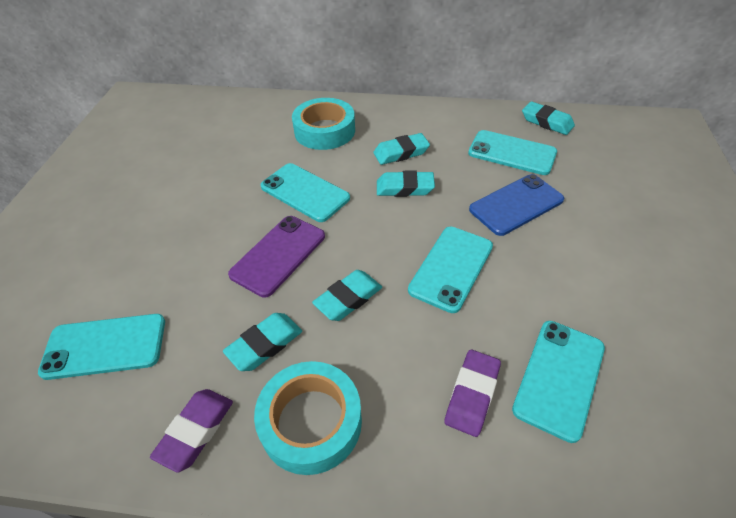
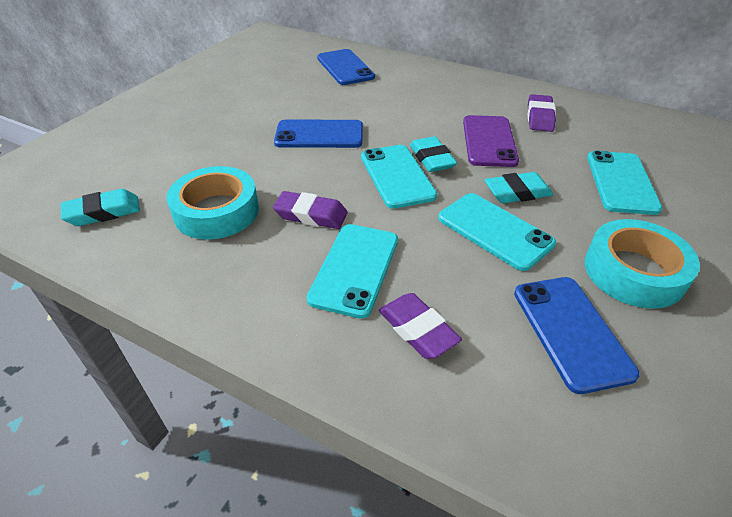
blue phone: 1 -> 3
purple eraser: 2 -> 3
turquoise eraser: 5 -> 3
turquoise phone: 5 -> 4

